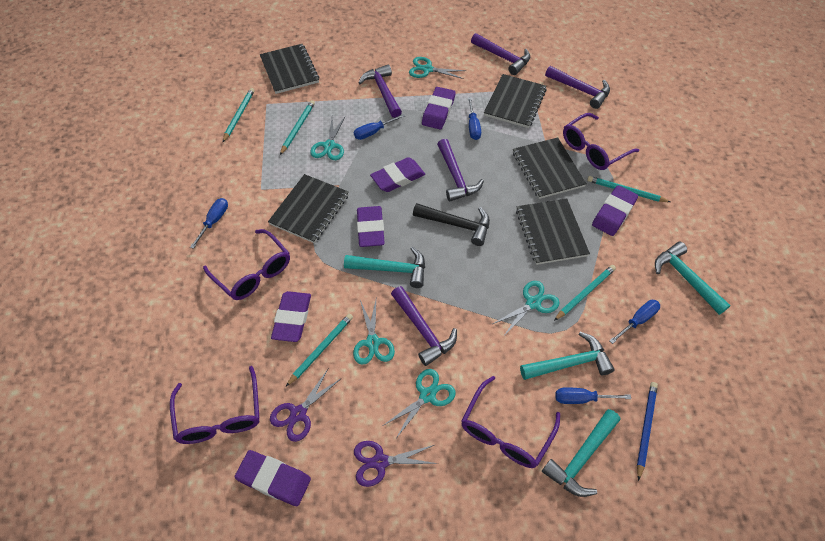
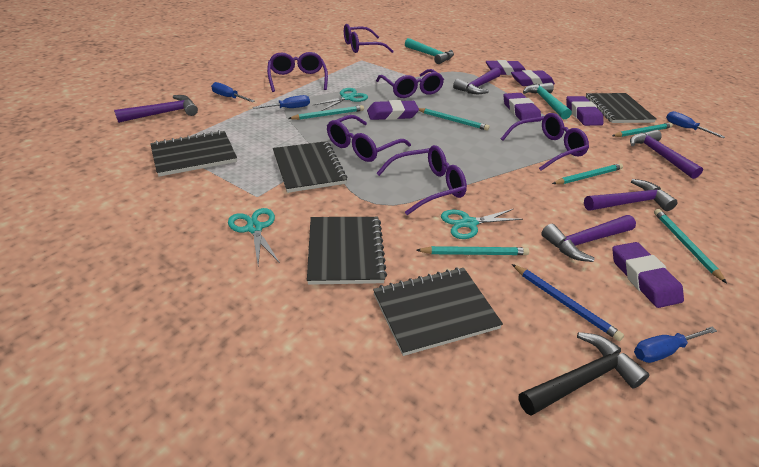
blue screwdriver: 5 -> 4
purple glasses: 4 -> 6
purple scissors: 2 -> 0
turquoise hammer: 4 -> 2
turquoise pencil: 5 -> 6
turquoise scissors: 5 -> 3

